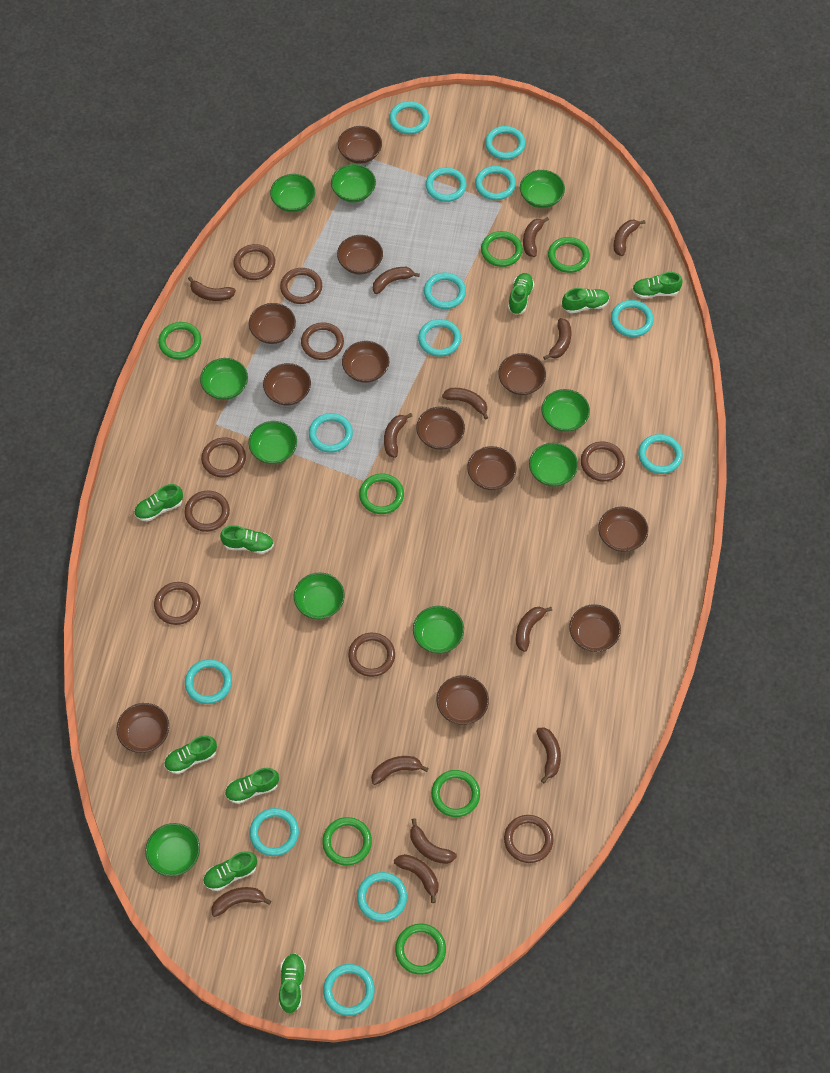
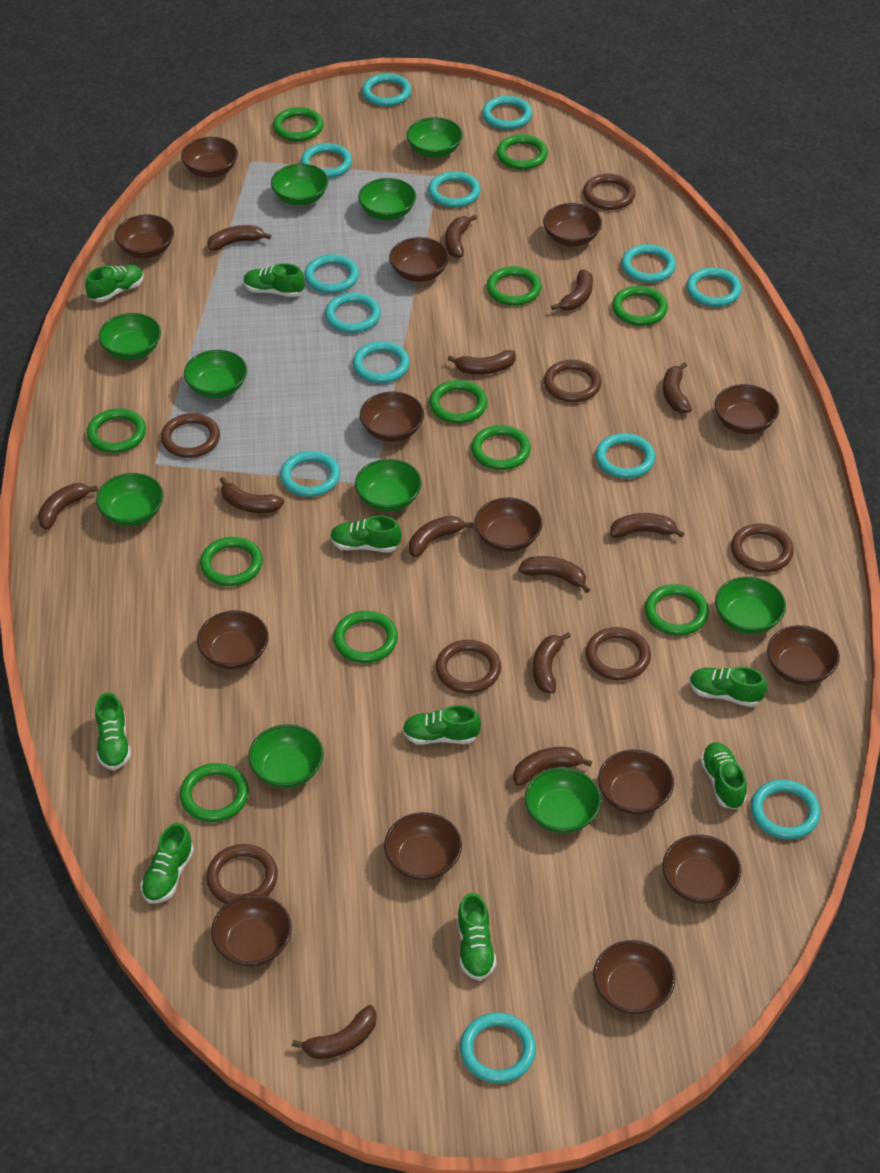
brown bowl: 12 -> 14
brown ring: 9 -> 7
green ring: 7 -> 11

